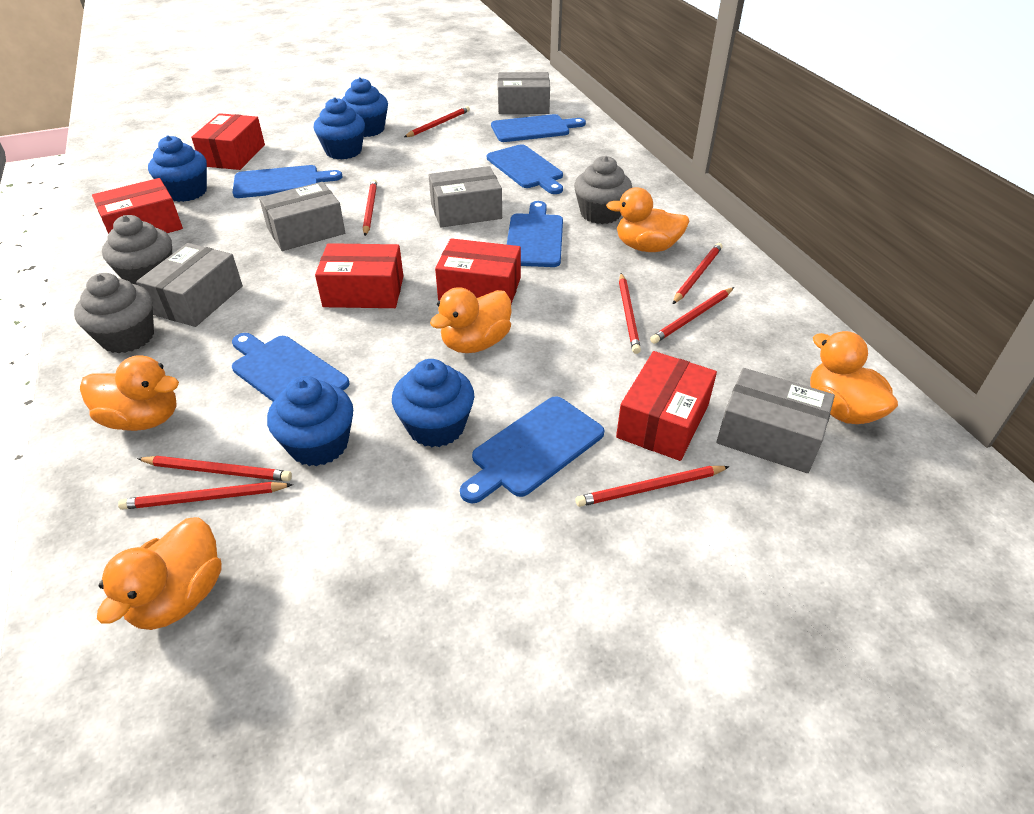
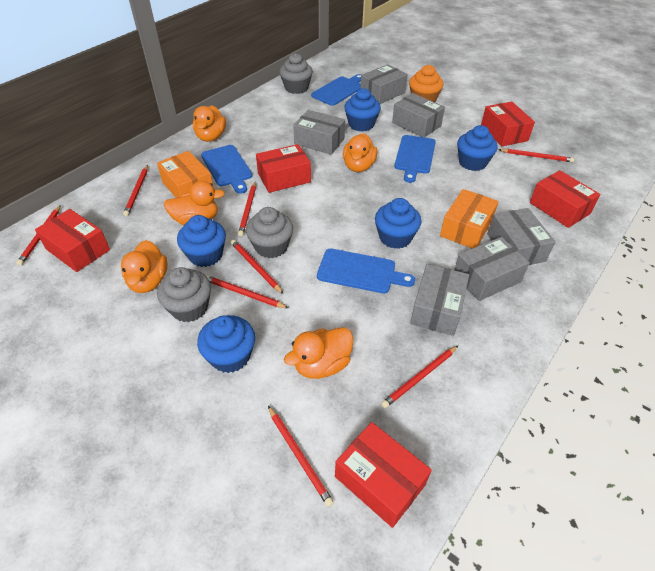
blue cutting board: 6 -> 4
grey box: 5 -> 6
orange box: 0 -> 2
orange cupcake: 0 -> 1

